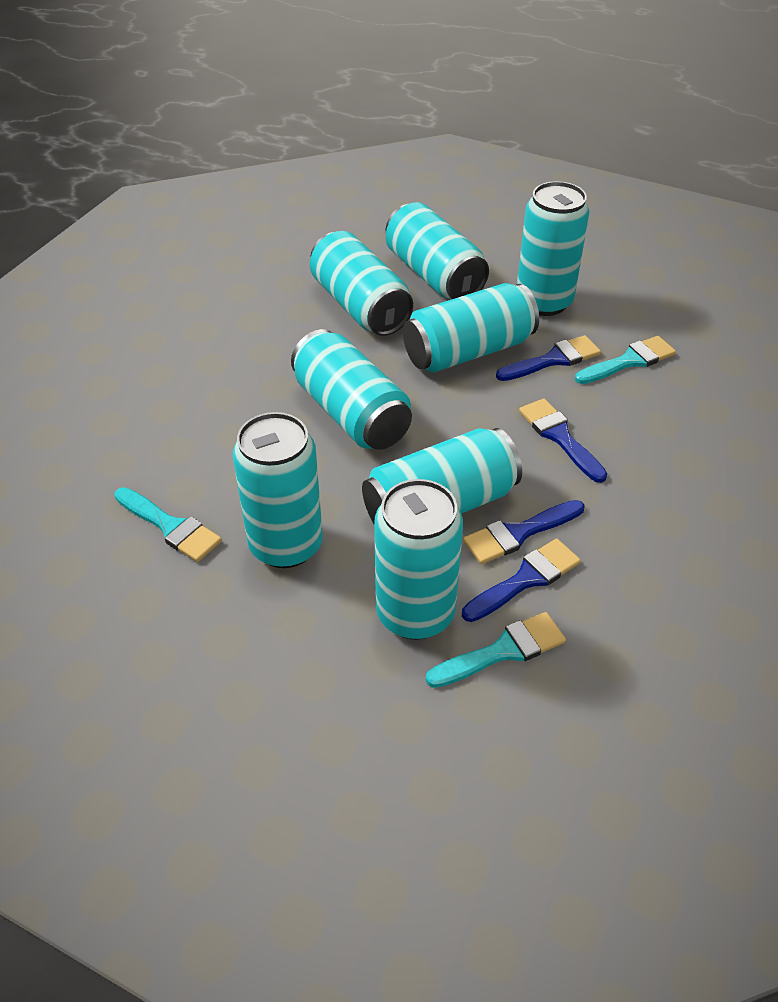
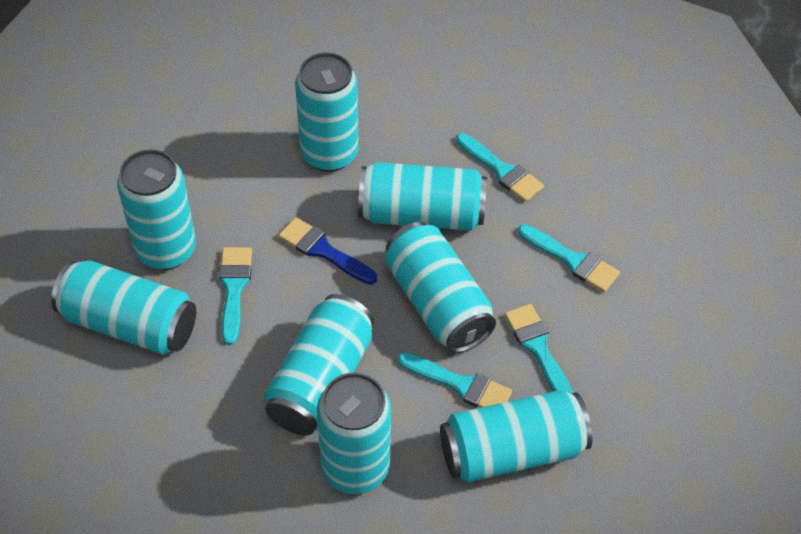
blue brush: 4 -> 1
turquoise brush: 3 -> 5

